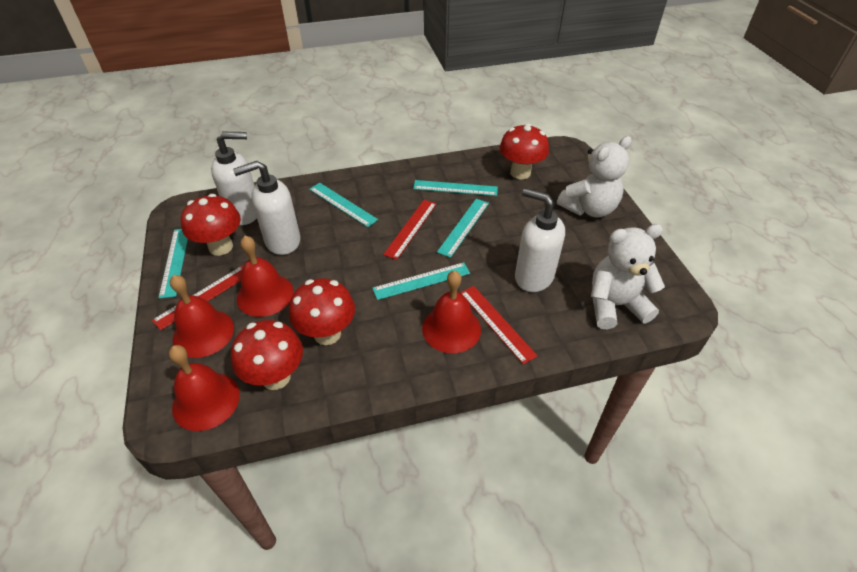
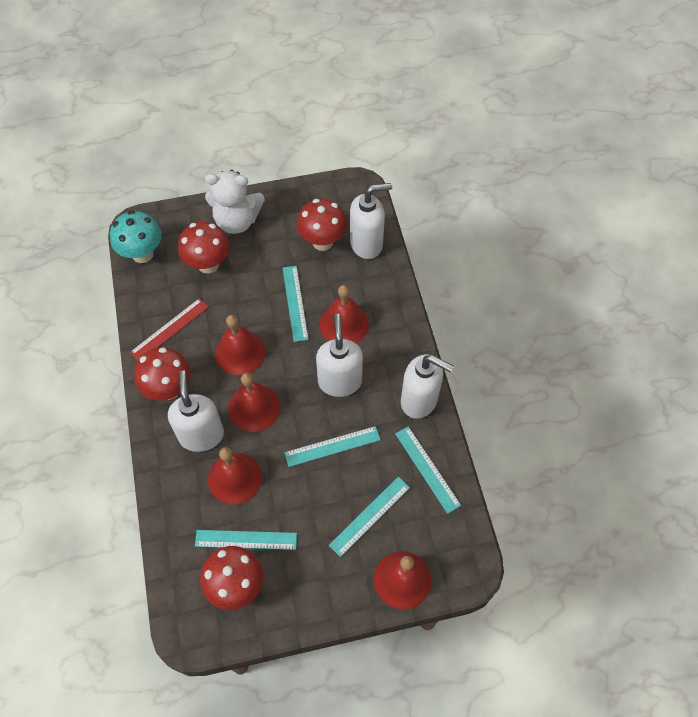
red bell: 4 -> 5
red ruler: 3 -> 1
turquoise mushroom: 0 -> 1
white soap dispenser: 3 -> 4
white teddy bear: 2 -> 1

